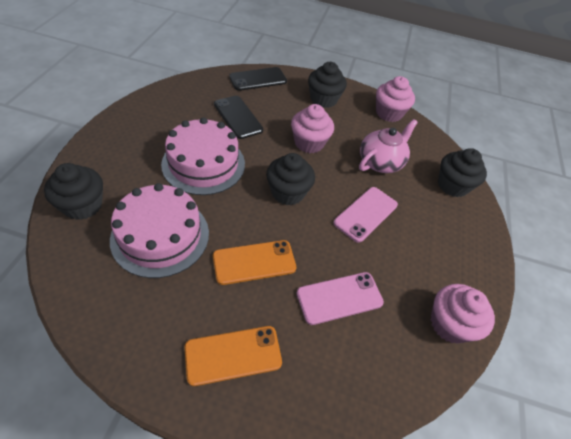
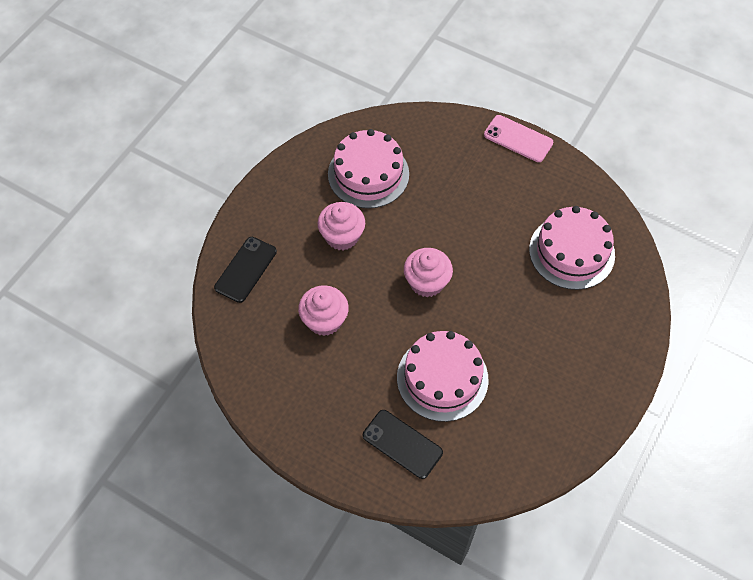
black cupcake: 4 -> 0
orange phone: 2 -> 0
pink cake: 2 -> 3
pink phone: 2 -> 1
pink teapot: 1 -> 0

